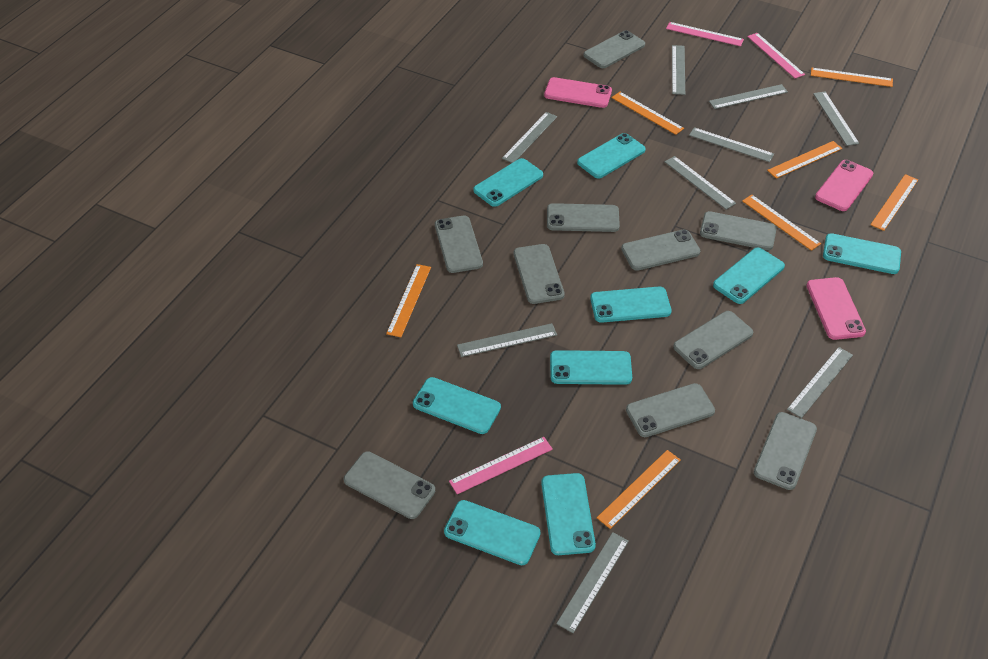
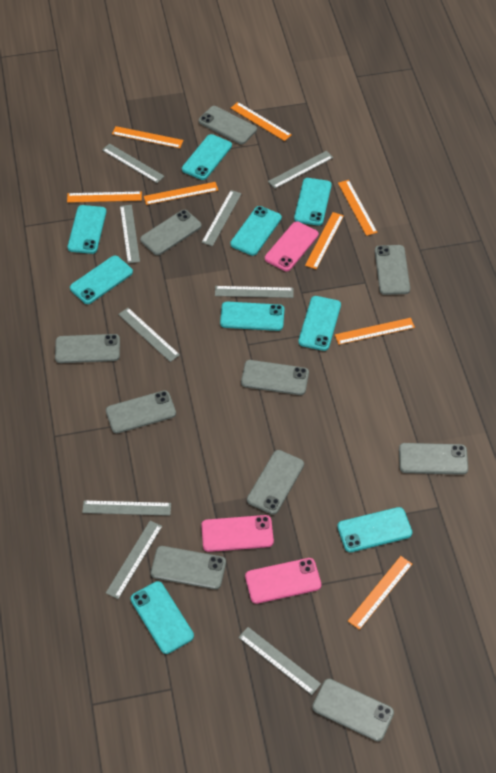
orange ruler: 7 -> 8
pink ruler: 3 -> 0

